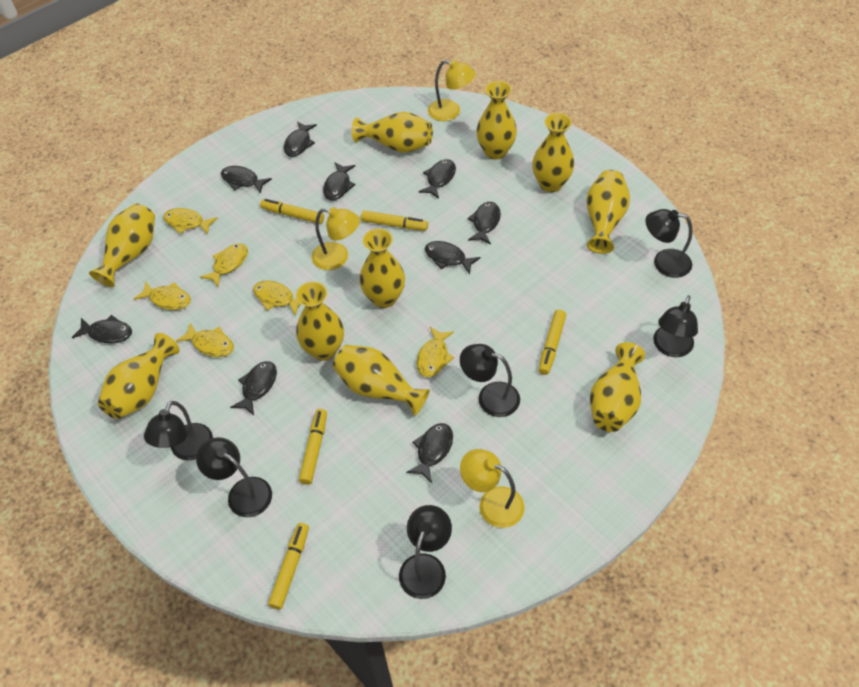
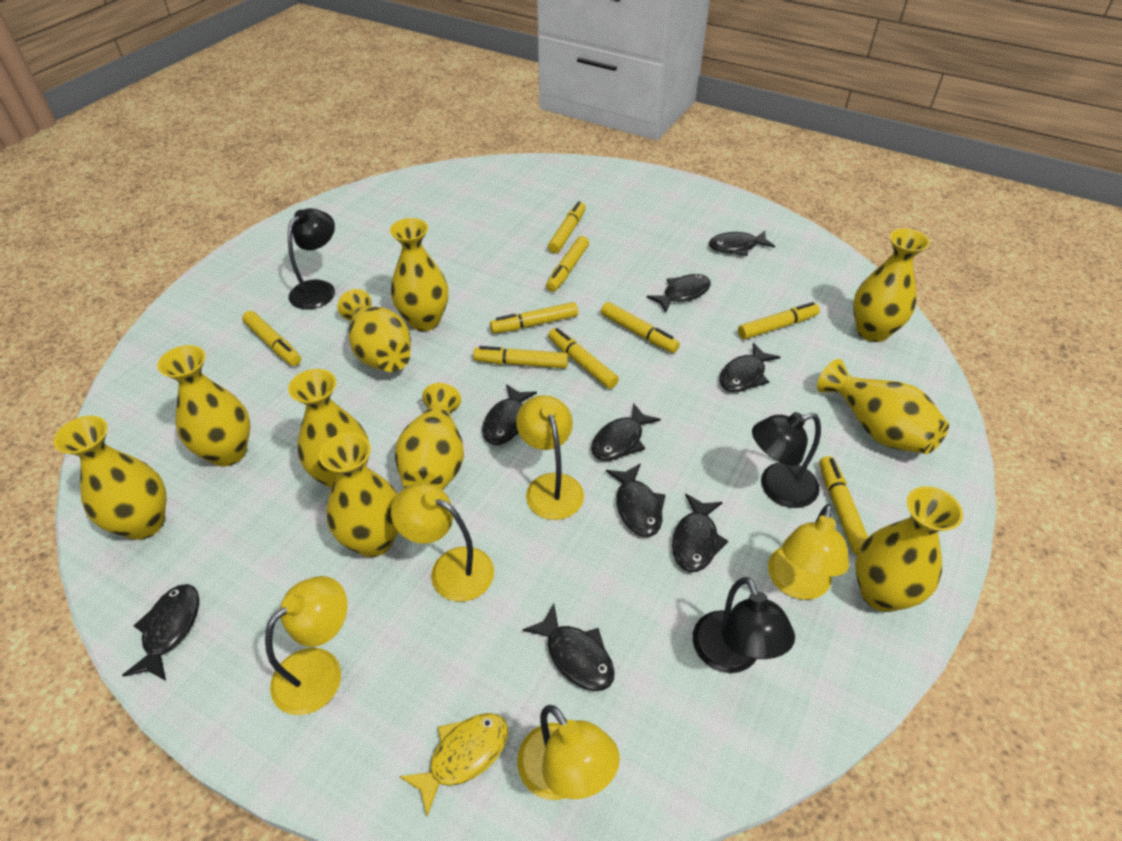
black lamp: 6 -> 3
yellow fish: 6 -> 1
yellow lamp: 3 -> 5
yellow marker: 5 -> 9

